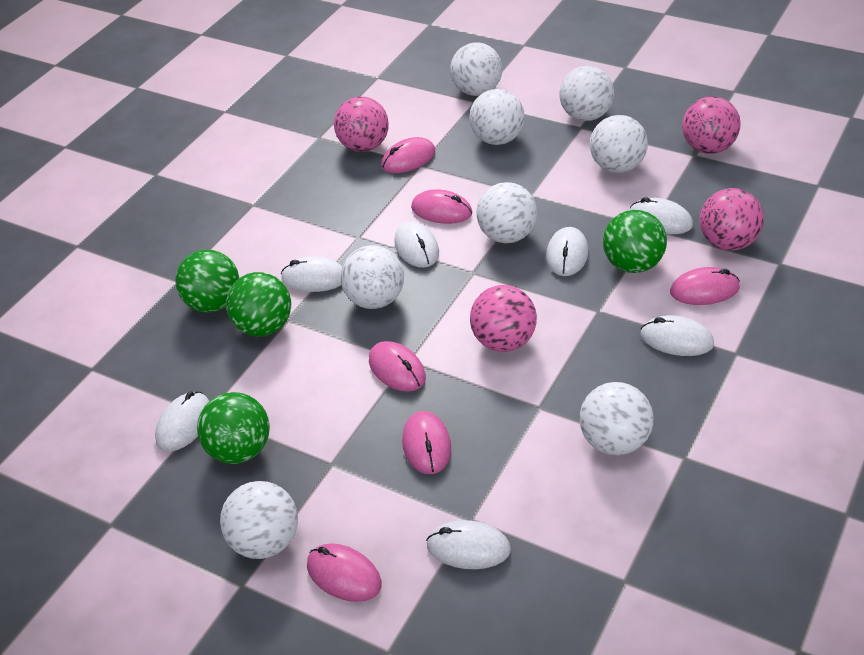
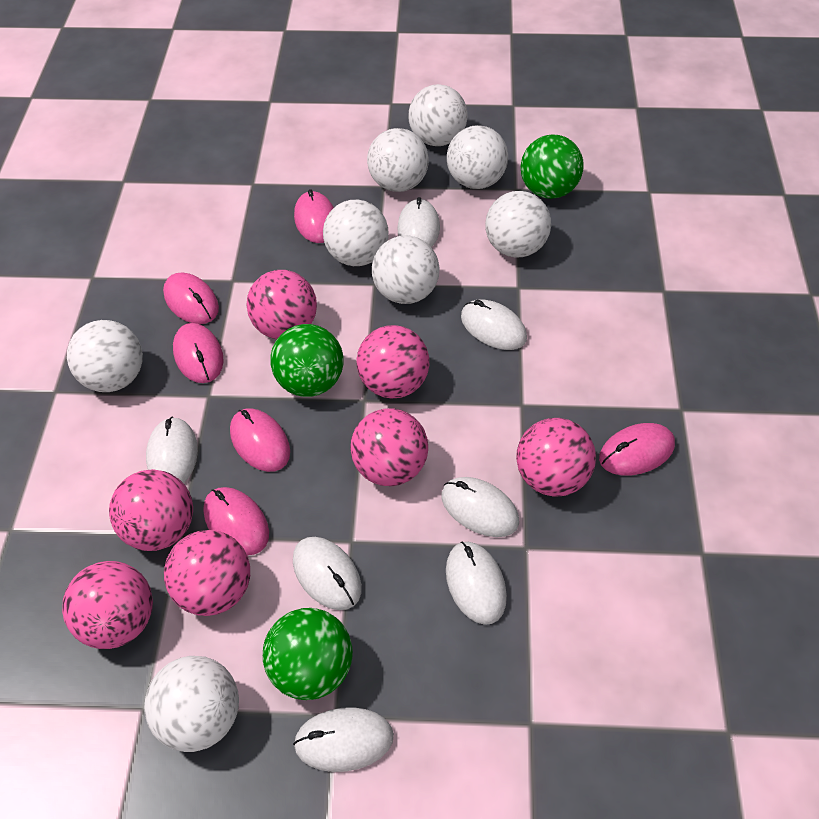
green ball: 4 -> 3
pink ball: 4 -> 7

